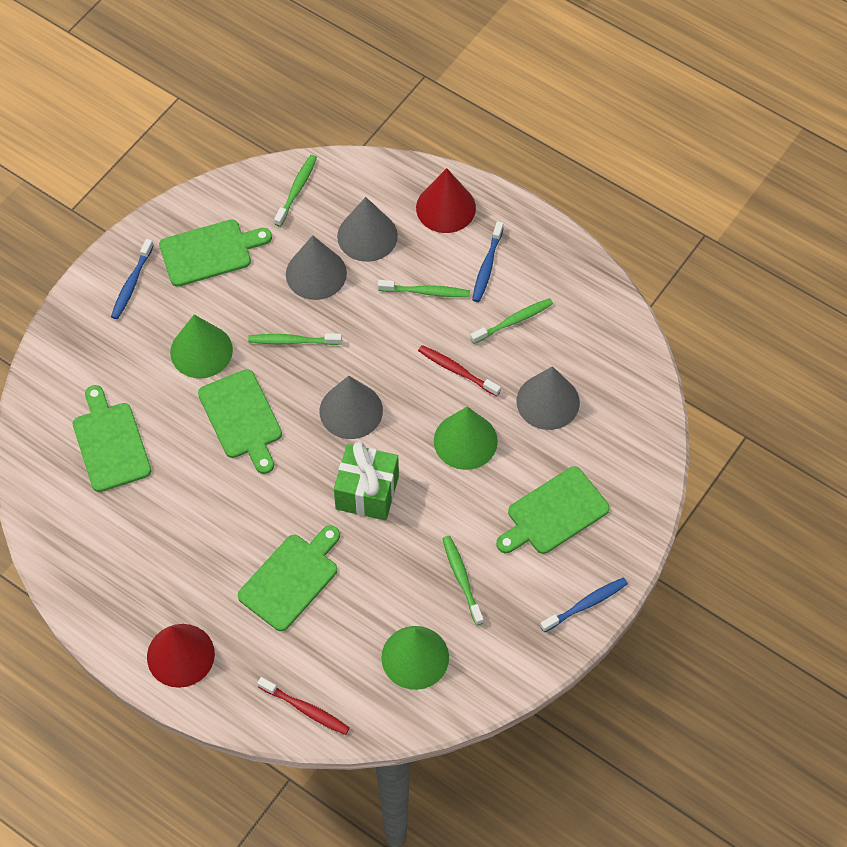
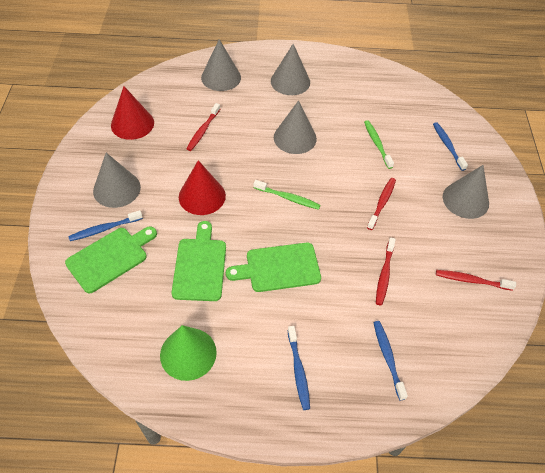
blue toothbrush: 3 -> 4
green cone: 3 -> 1
green cutting board: 5 -> 3
green gift: 1 -> 0
green toothbrush: 5 -> 2
grey cone: 4 -> 5
red toothbrush: 2 -> 4

